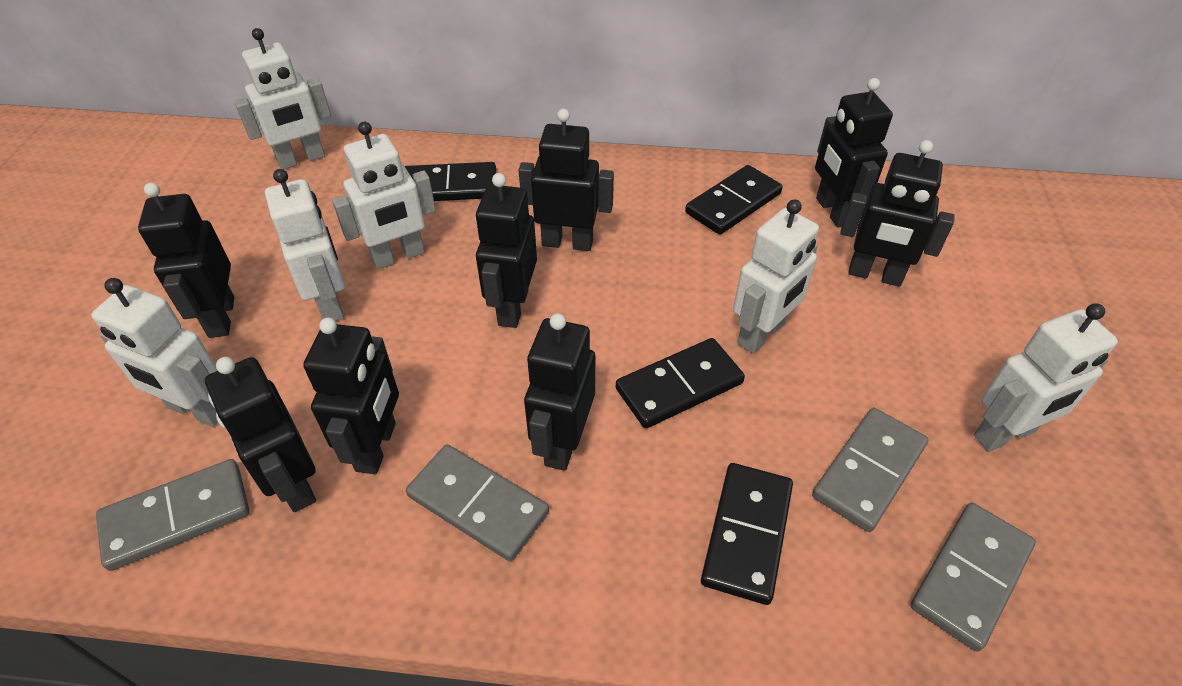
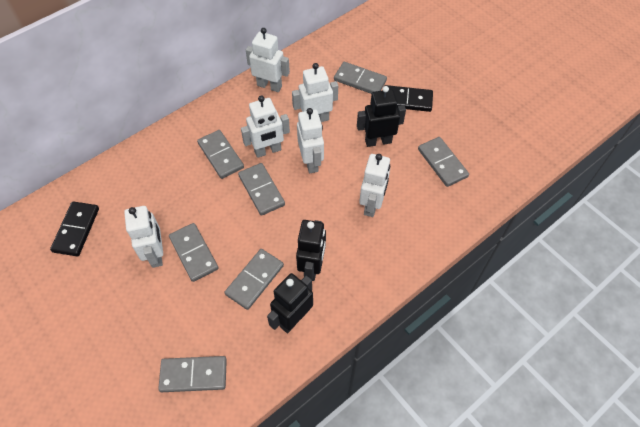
black domino: 4 -> 2
black robot: 8 -> 3
grey domino: 4 -> 7

